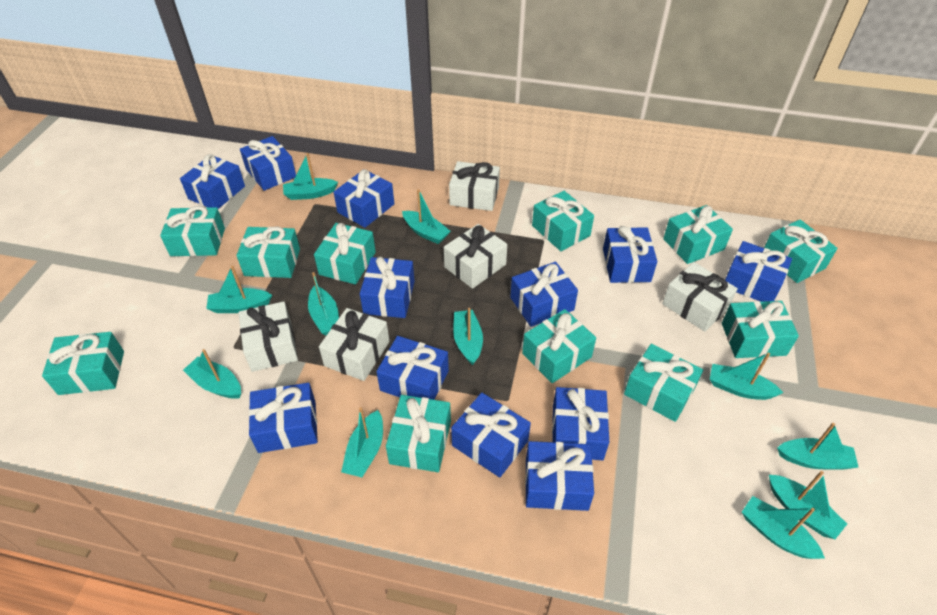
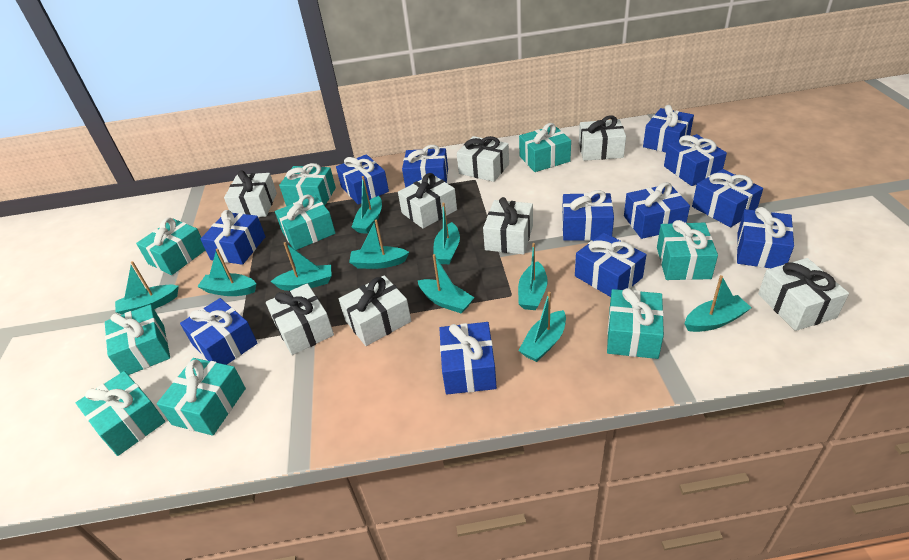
turquoise boat: 11 -> 10
turquoise gift: 11 -> 9
white gift: 5 -> 8

